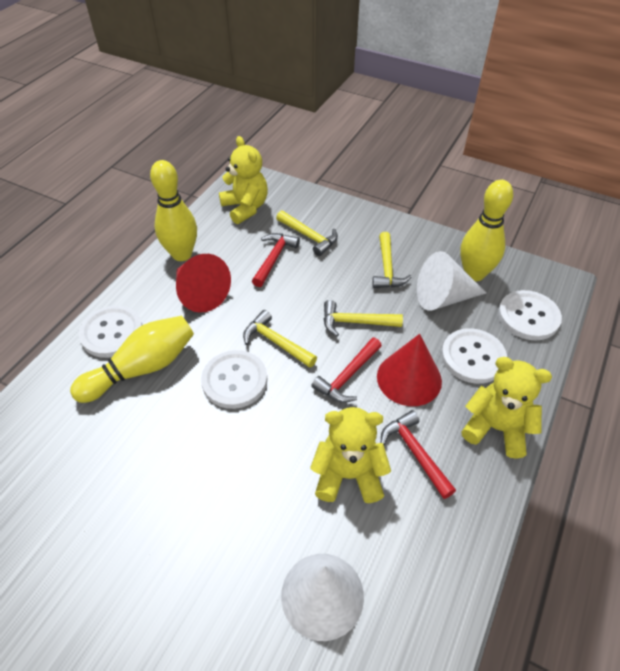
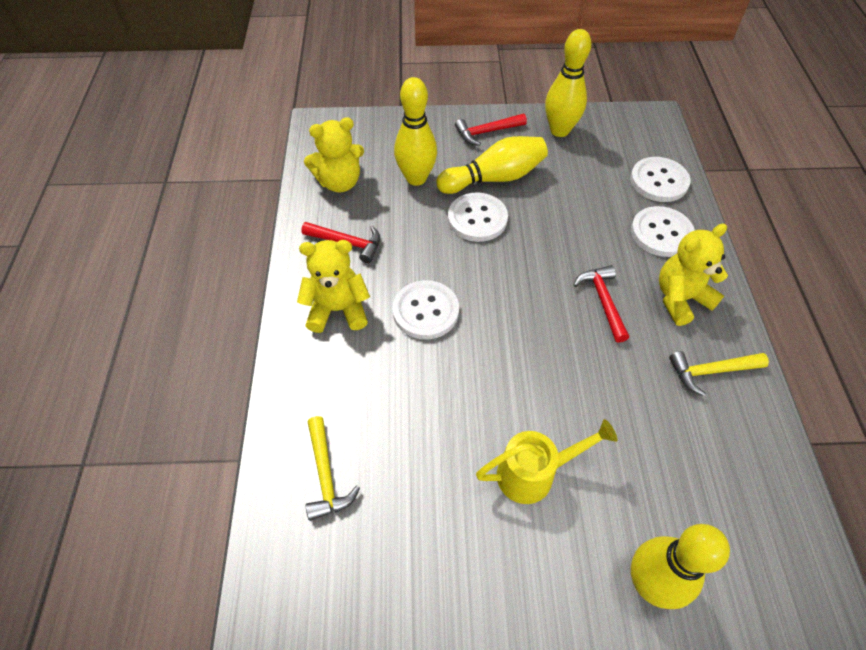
red cone: 2 -> 0
white cone: 2 -> 0
yellow bowling pin: 3 -> 4
yellow hammer: 4 -> 2
yellow watering can: 0 -> 1

